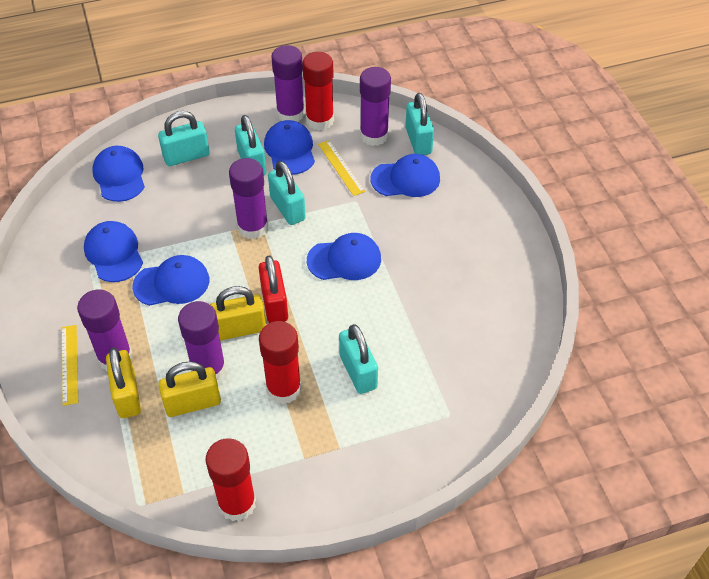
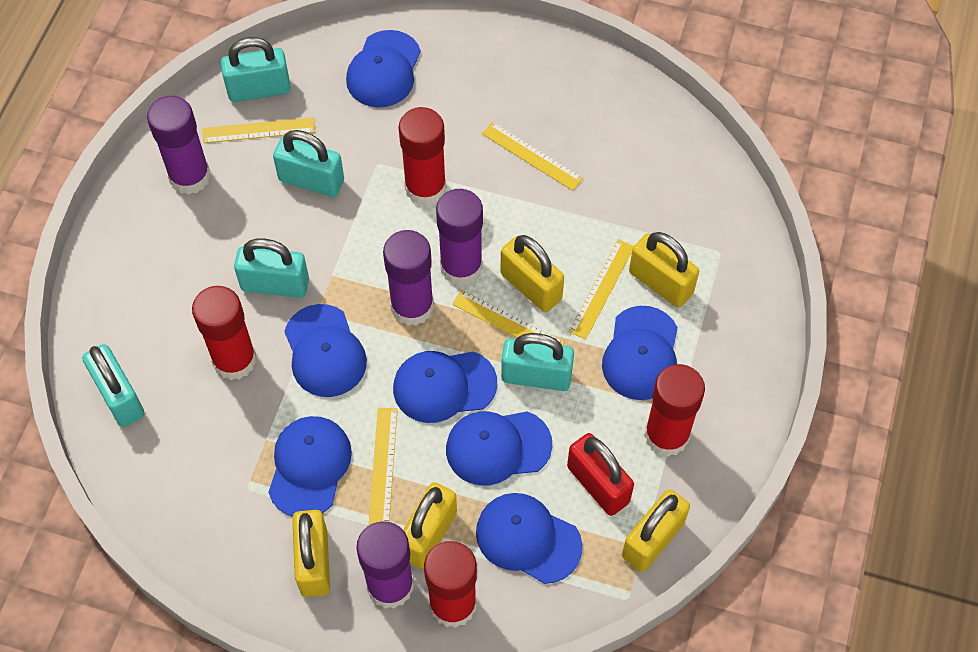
blue cap: 6 -> 7
purple glue stick: 5 -> 4
red glue stick: 3 -> 4
yellow padlock: 3 -> 5
yellow ruler: 2 -> 5

